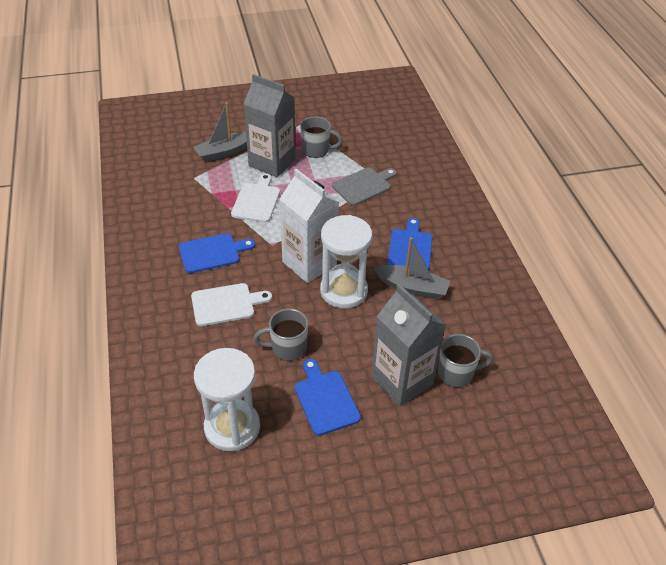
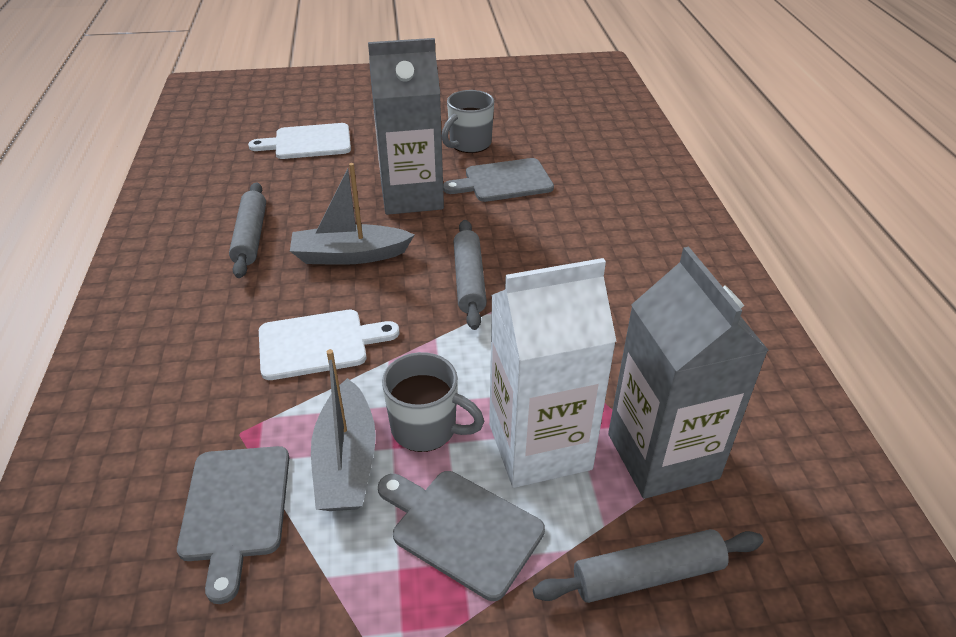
blue cutting board: 3 -> 0
grey cutting board: 1 -> 3
grey mug: 3 -> 2
grey rolling pin: 0 -> 3
white hourglass: 2 -> 0

